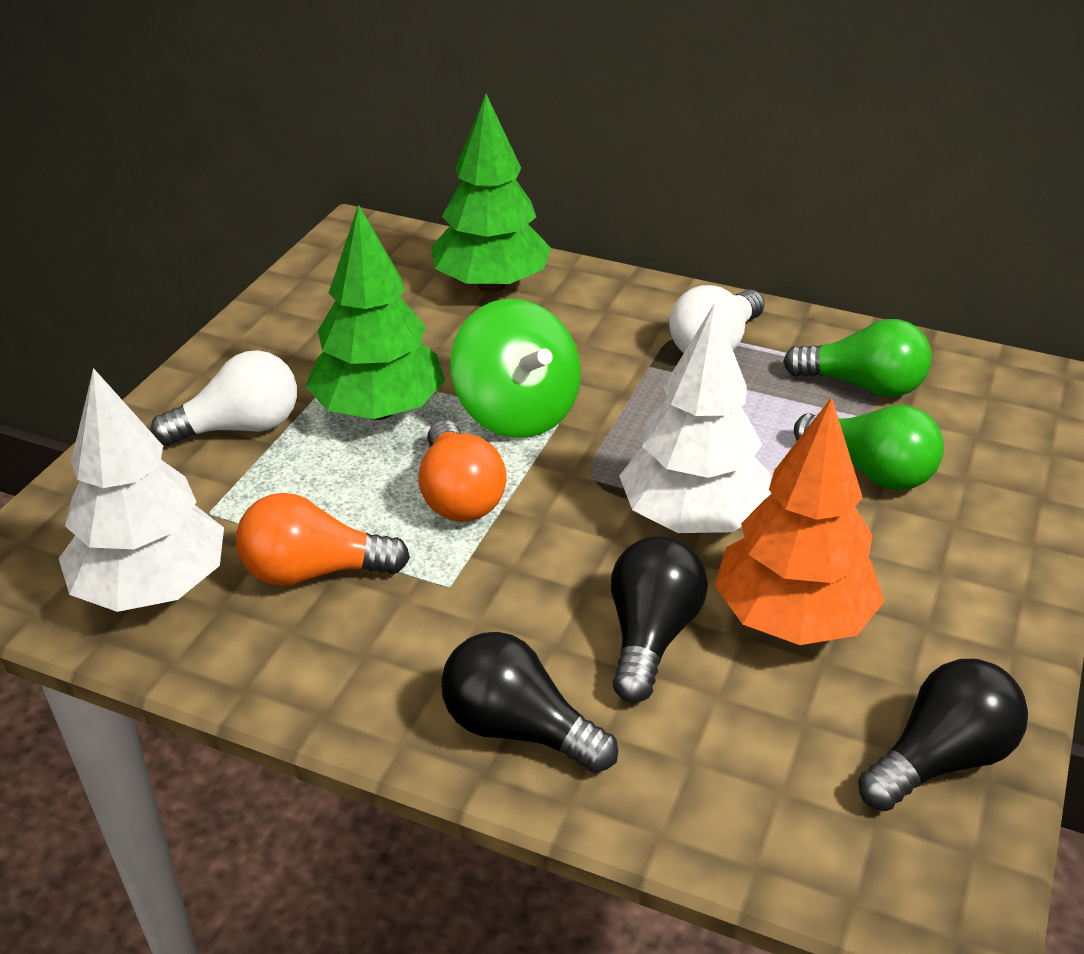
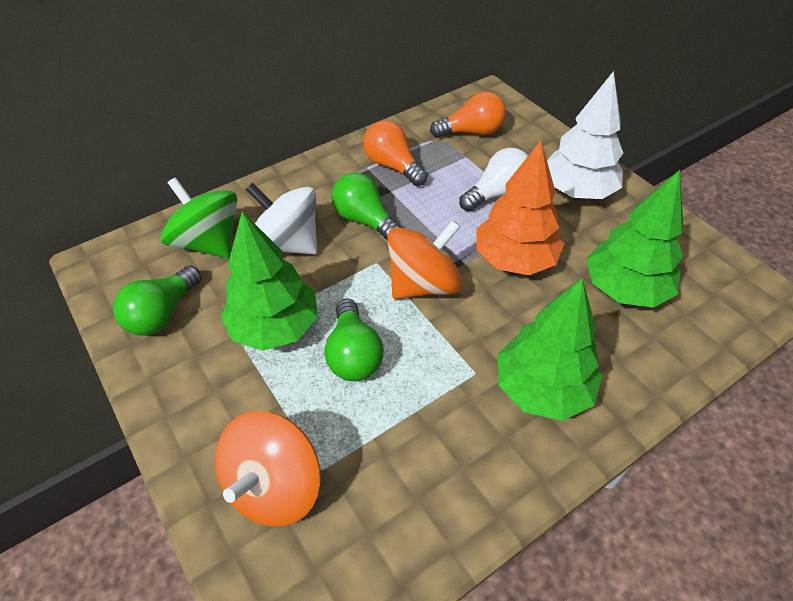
black light bulb: 3 -> 0
green light bulb: 2 -> 3
green tree: 2 -> 3
orange spinning top: 0 -> 2
white light bulb: 2 -> 1
white spinning top: 0 -> 1
white tree: 2 -> 1

